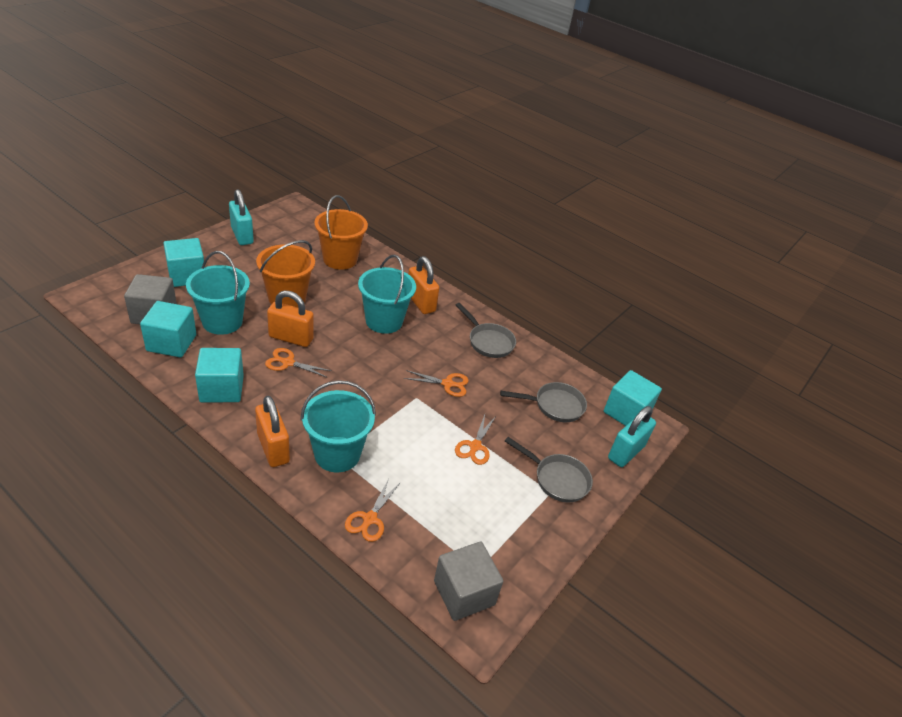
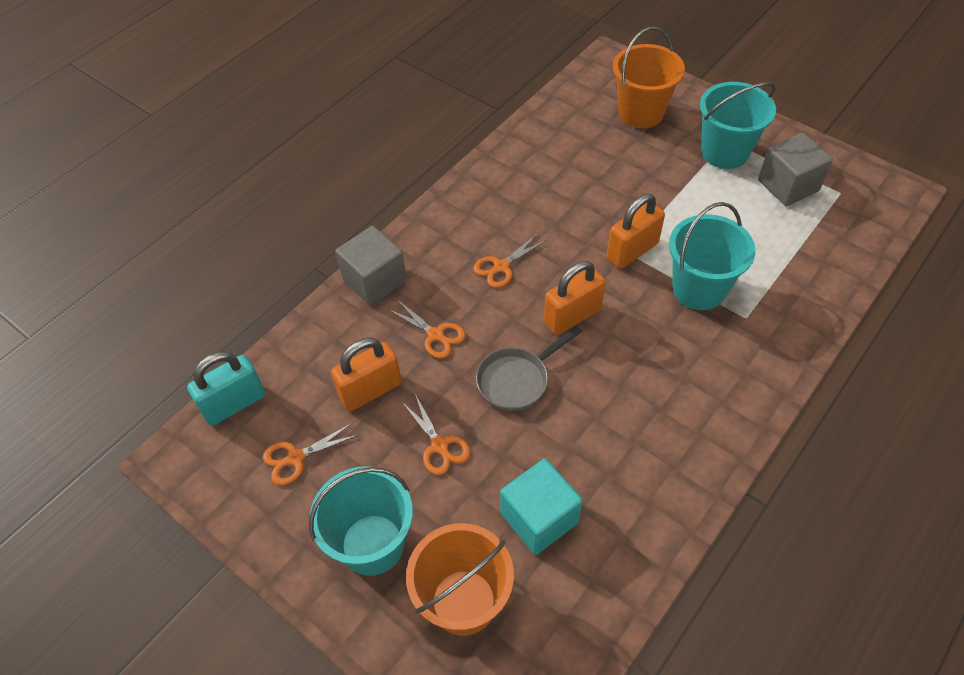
grey pan: 3 -> 1
turquoise cube: 4 -> 1
turquoise padlock: 2 -> 1

